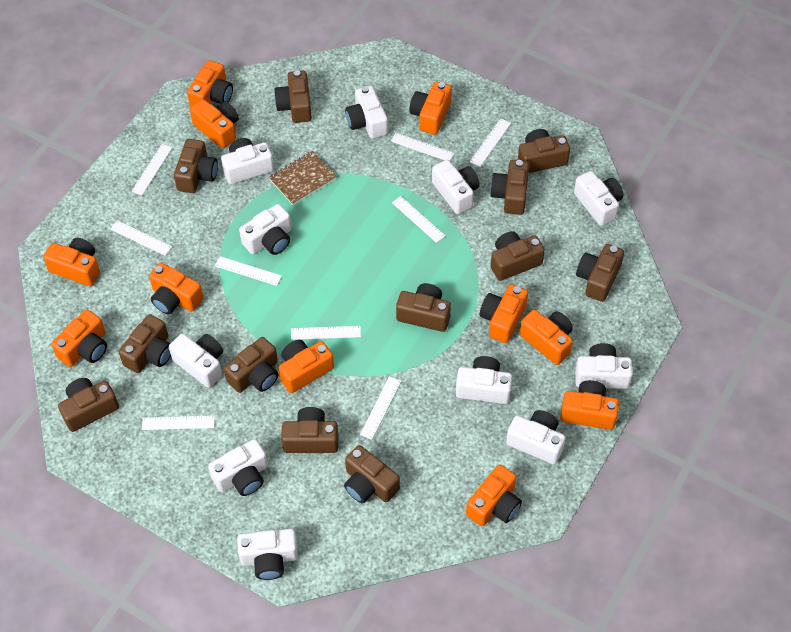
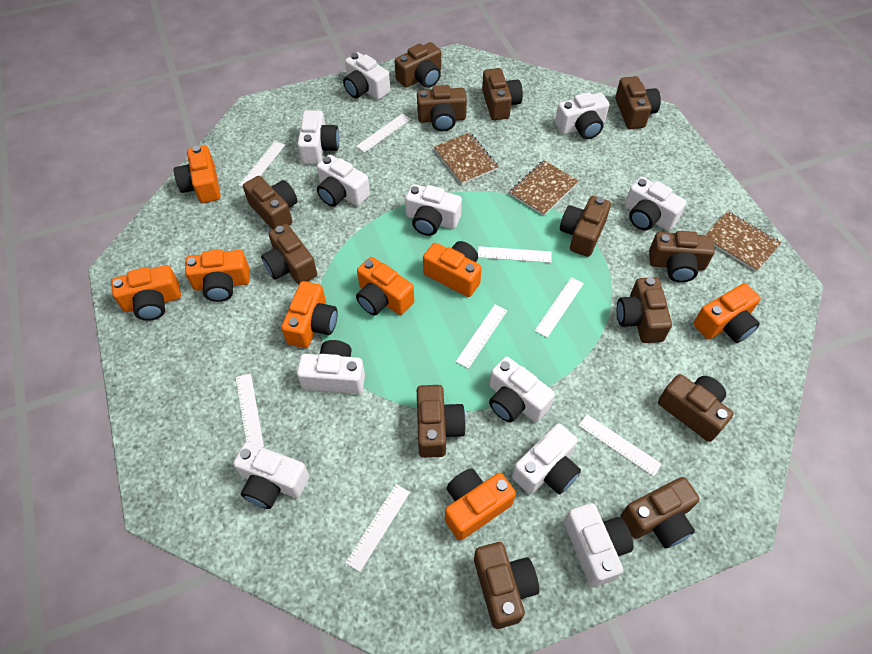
brown camera: 12 -> 13
brown notebook: 1 -> 3
orange camera: 11 -> 8
white ruler: 9 -> 8

